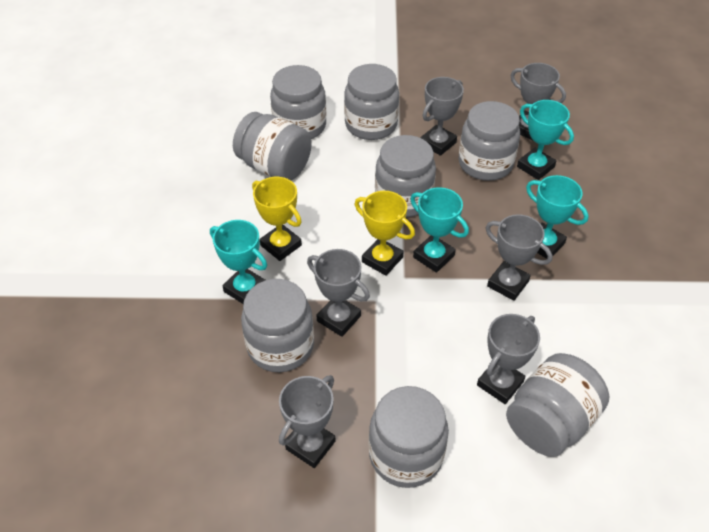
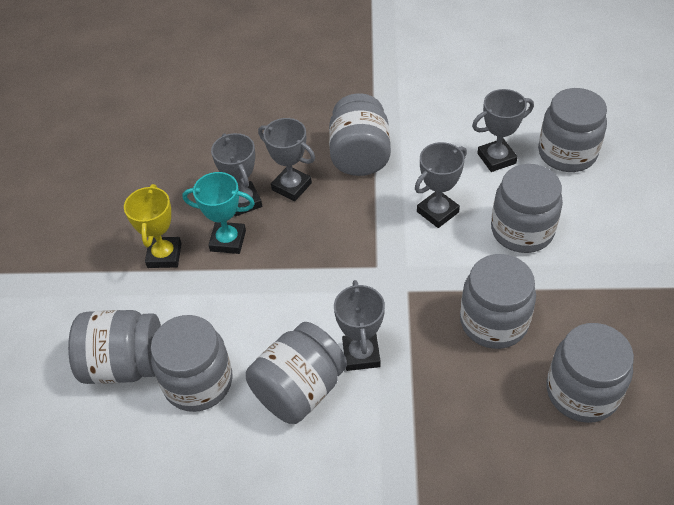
grey trophy: 6 -> 5
turquoise trophy: 4 -> 1
yellow trophy: 2 -> 1

